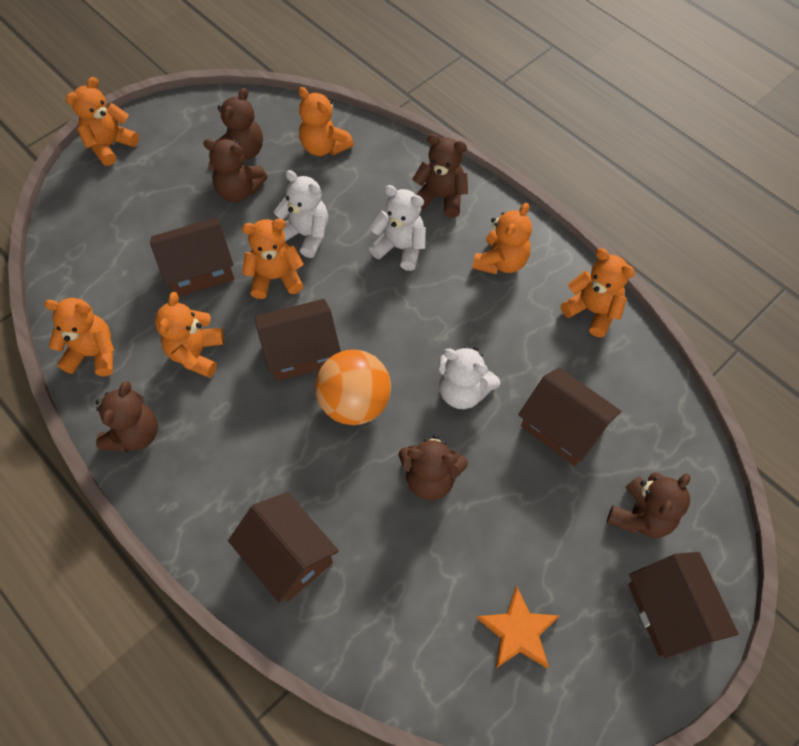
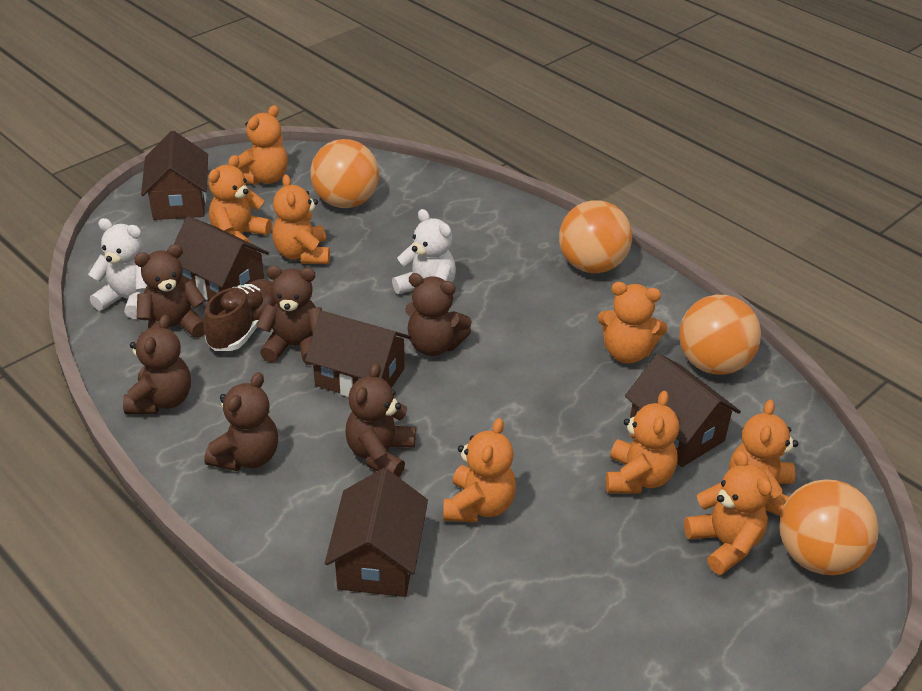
brown shoe: 0 -> 1
orange ball: 1 -> 4
orange star: 1 -> 0
orange teddy bear: 7 -> 8
white teddy bear: 3 -> 2

